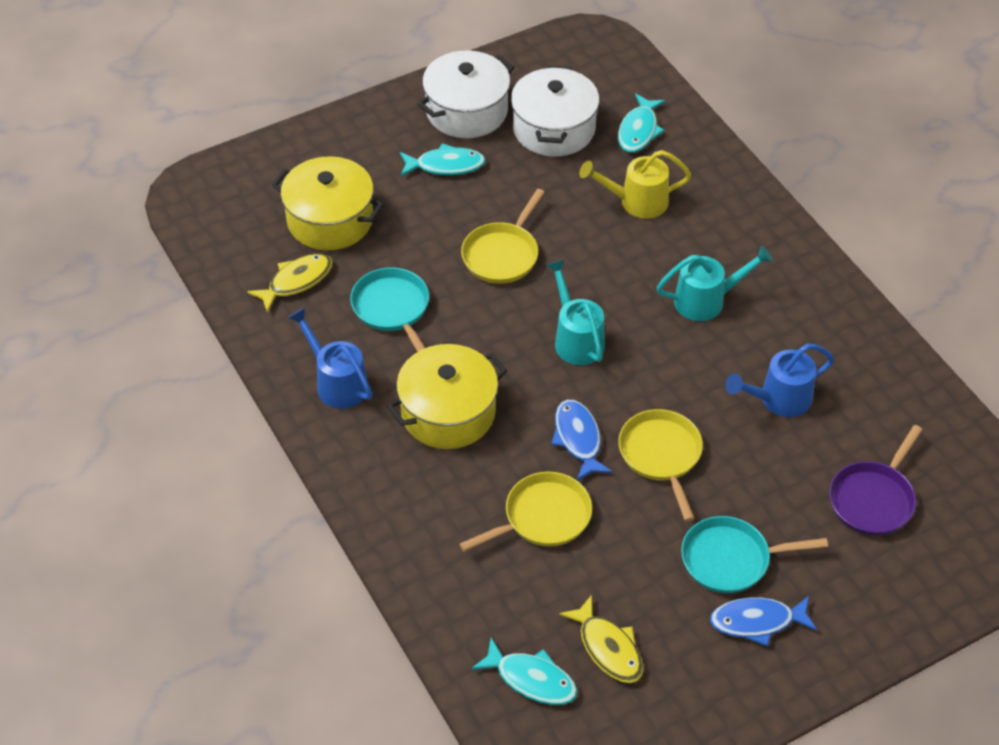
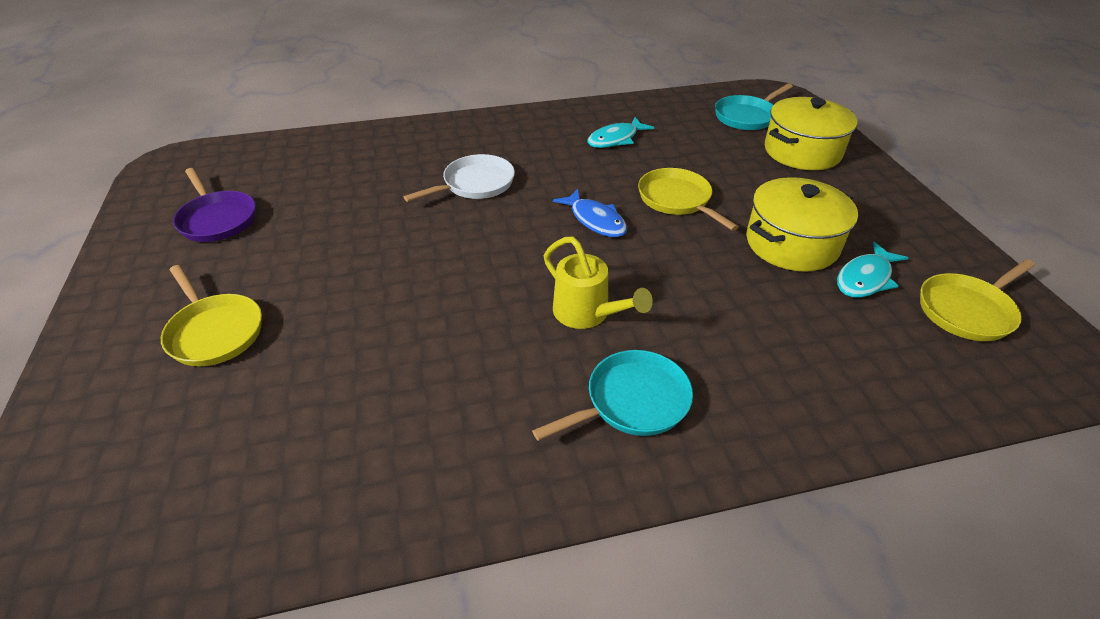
blue fish: 2 -> 1
blue watering can: 2 -> 0
turquoise fish: 3 -> 2
turquoise watering can: 2 -> 0
white pan: 0 -> 1
white pot: 2 -> 0
yellow fish: 2 -> 0

